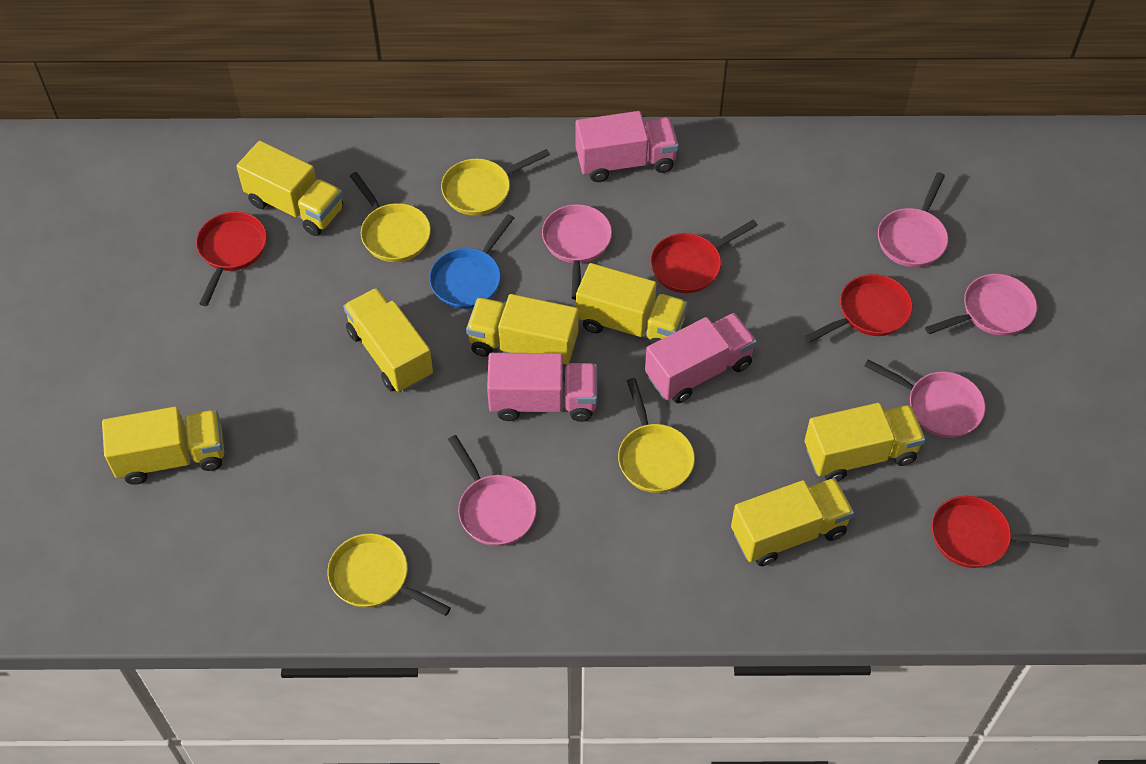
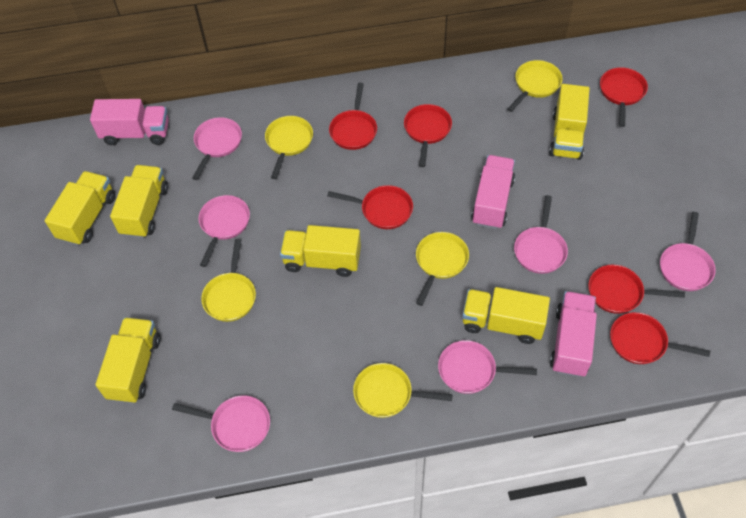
blue pan: 1 -> 0
pink pan: 5 -> 6
red pan: 4 -> 6
yellow pan: 4 -> 5
yellow truck: 7 -> 6

